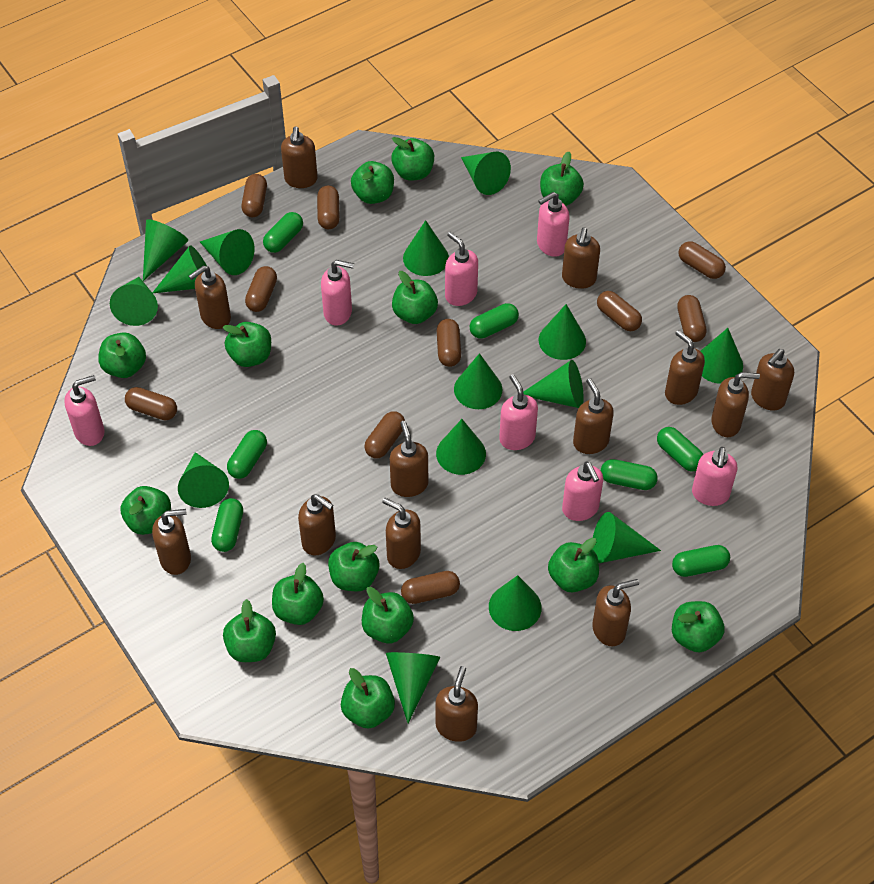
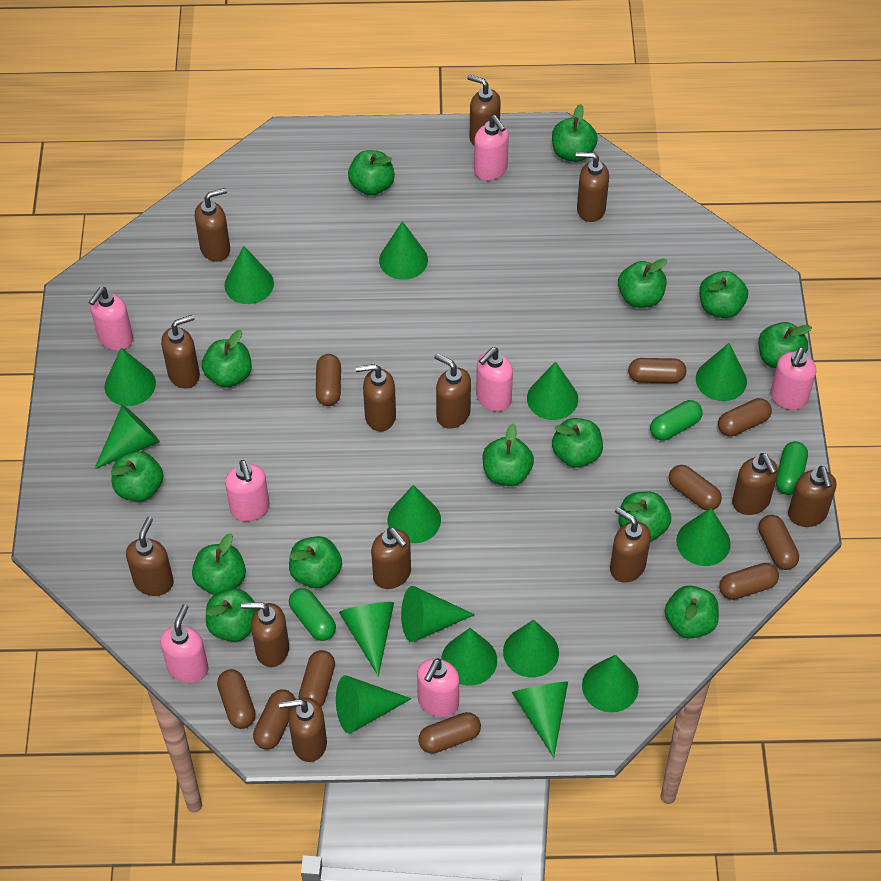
green capsule: 7 -> 3

